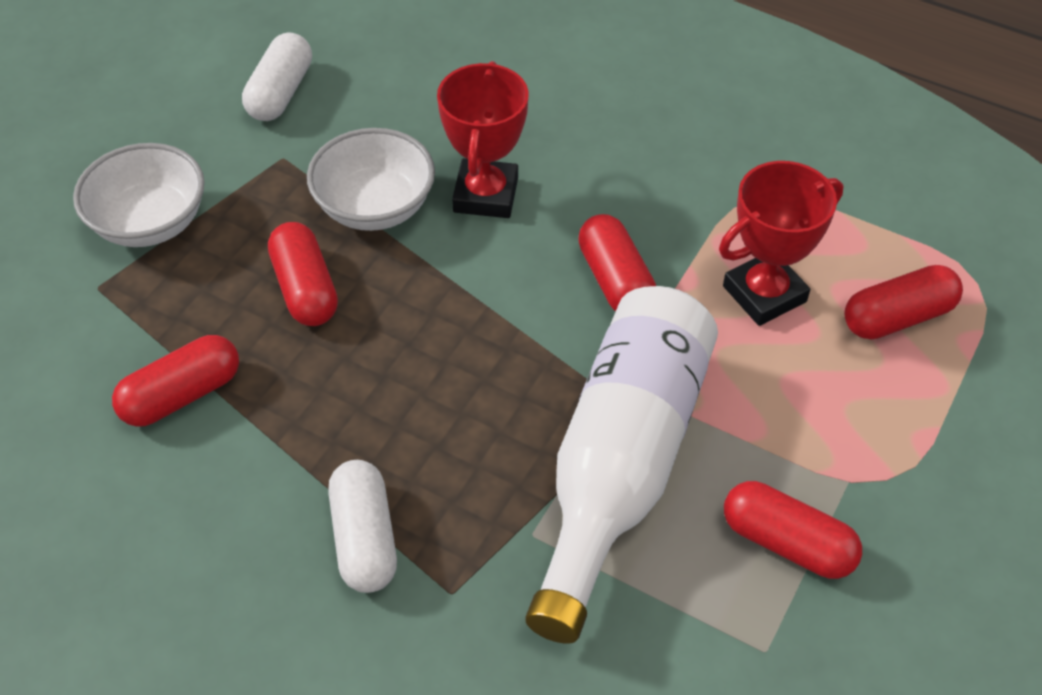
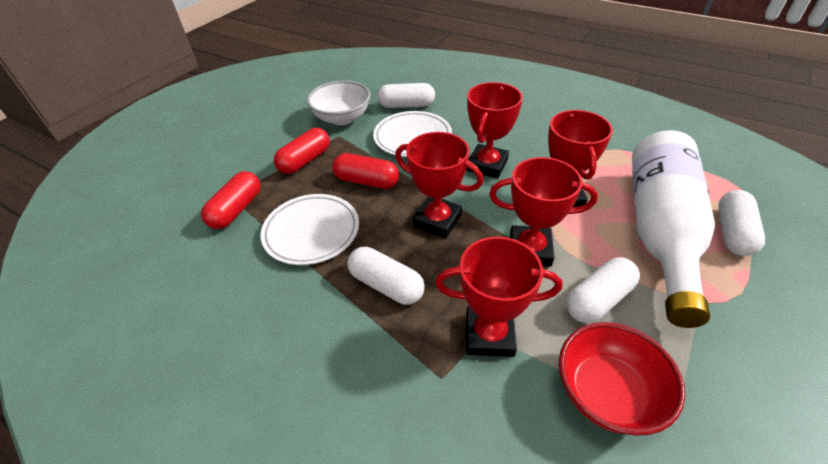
red bowl: 0 -> 1
red capsule: 5 -> 3
red trophy: 2 -> 5
white bowl: 2 -> 1
white capsule: 2 -> 4
white plate: 0 -> 2

